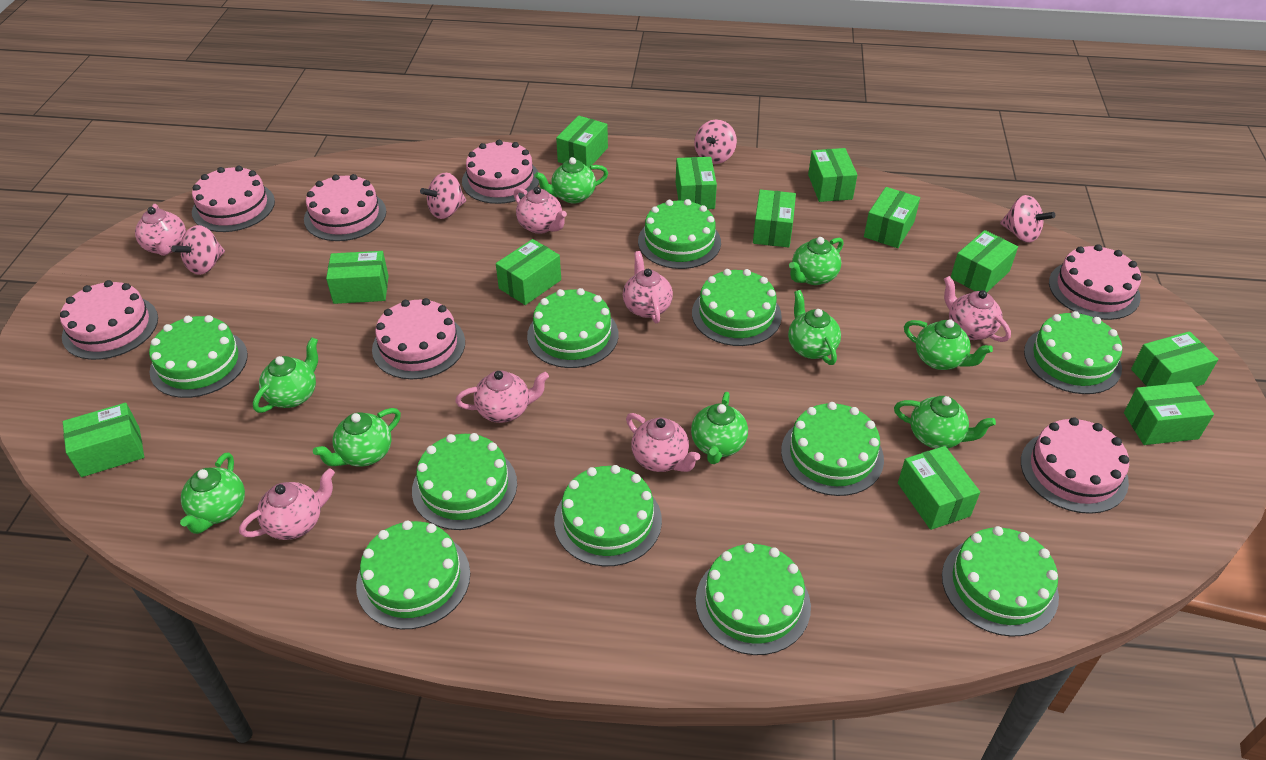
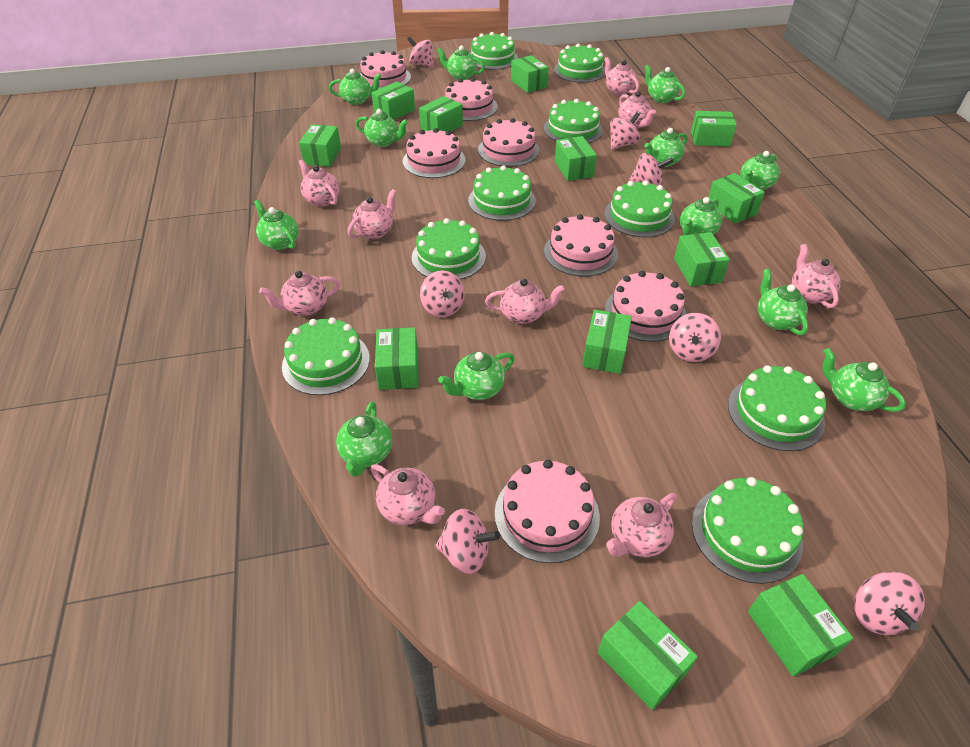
green cake: 11 -> 9
green teapot: 9 -> 12
pink spinning top: 4 -> 7
pink teapot: 7 -> 9

